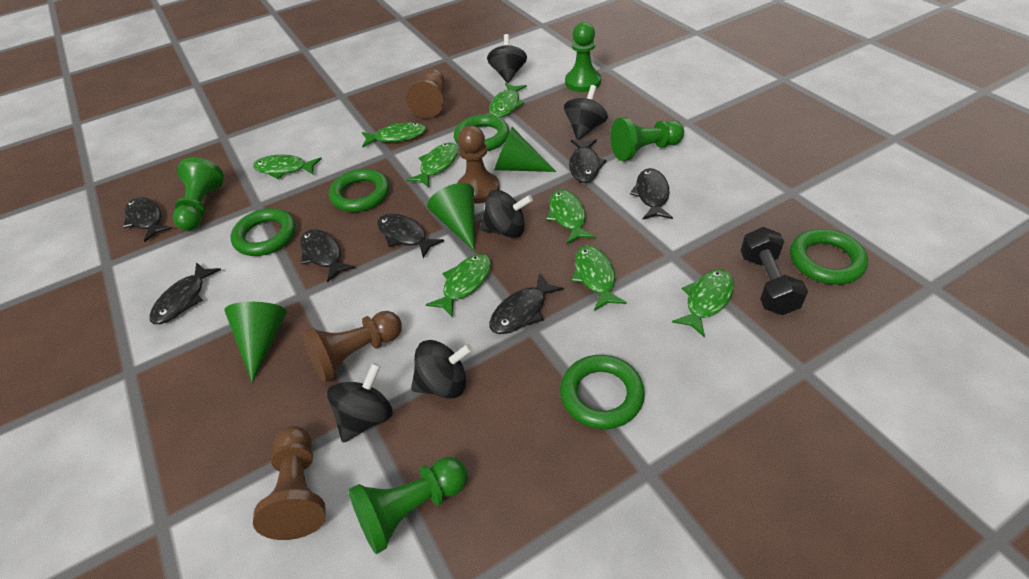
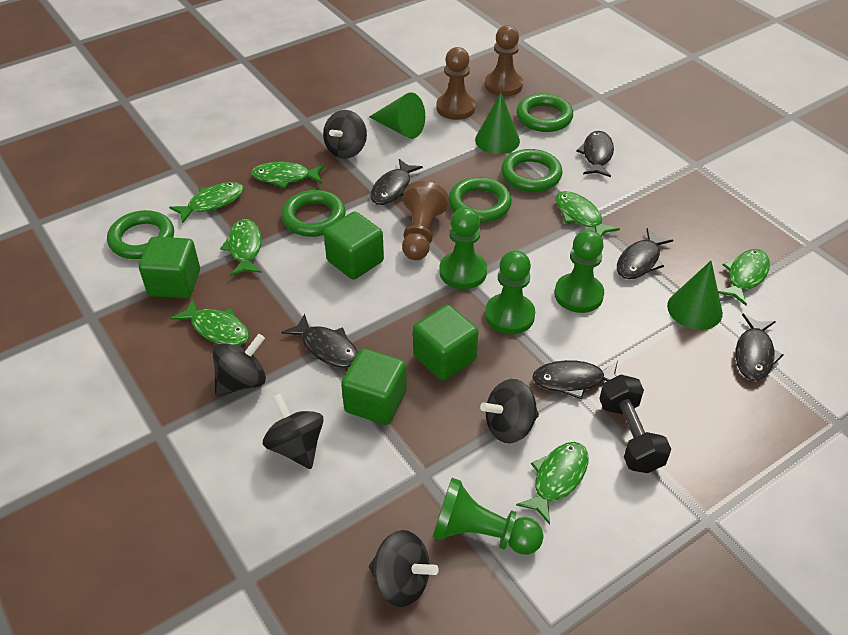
black fish: 7 -> 6
brown pawn: 4 -> 3
green cube: 0 -> 4
green fish: 8 -> 7

